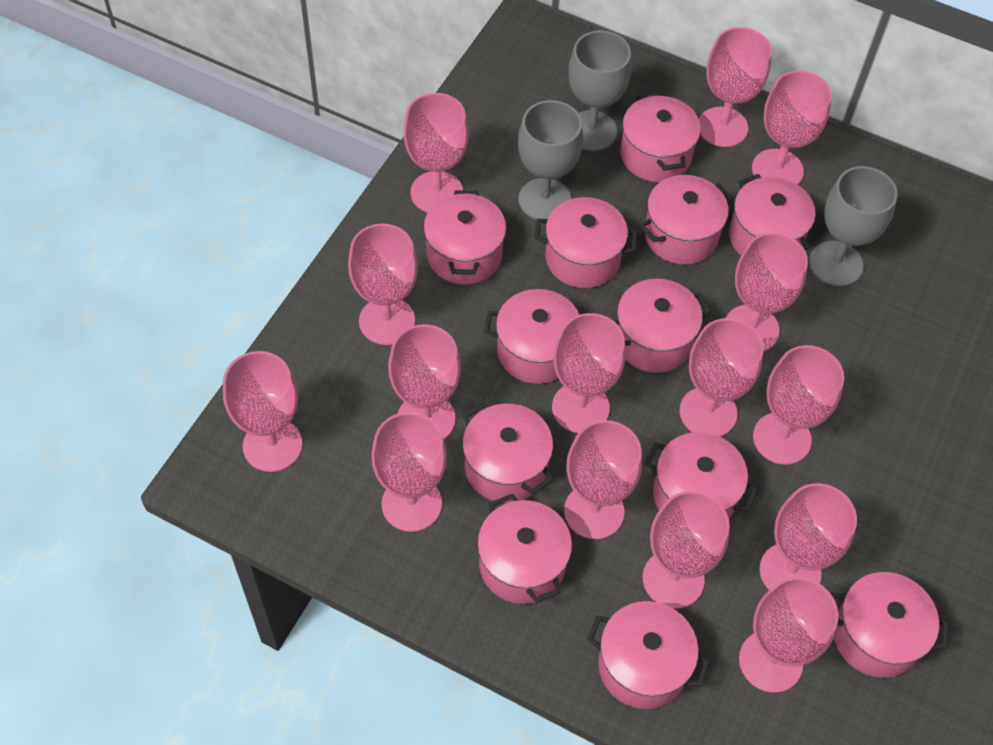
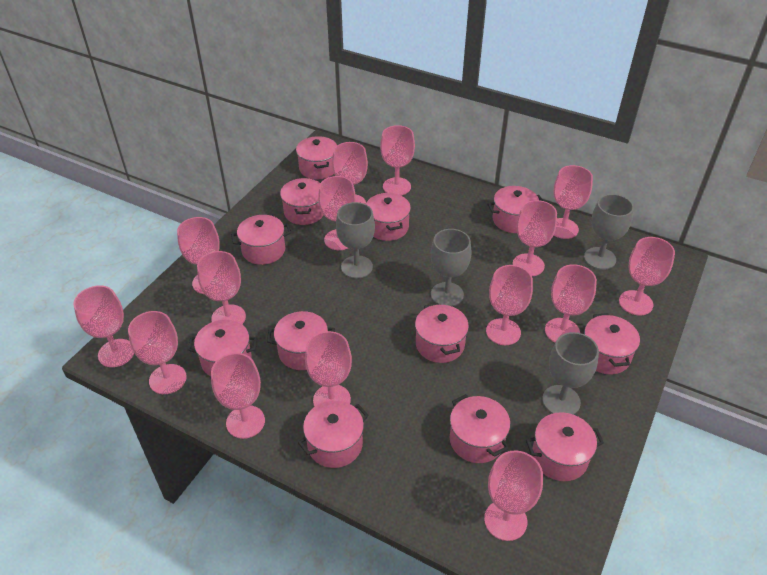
grey goblet: 3 -> 4

